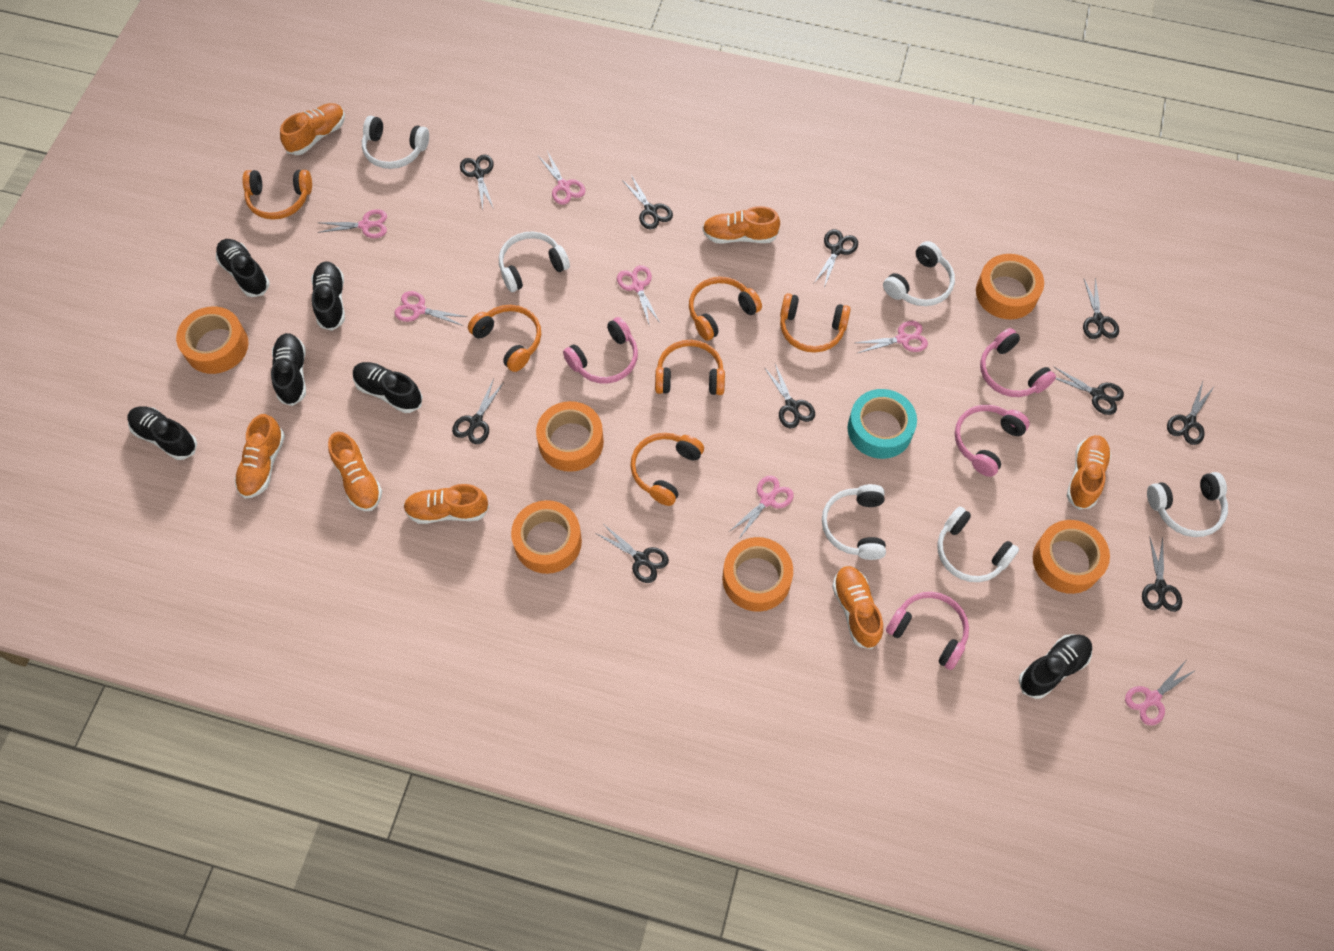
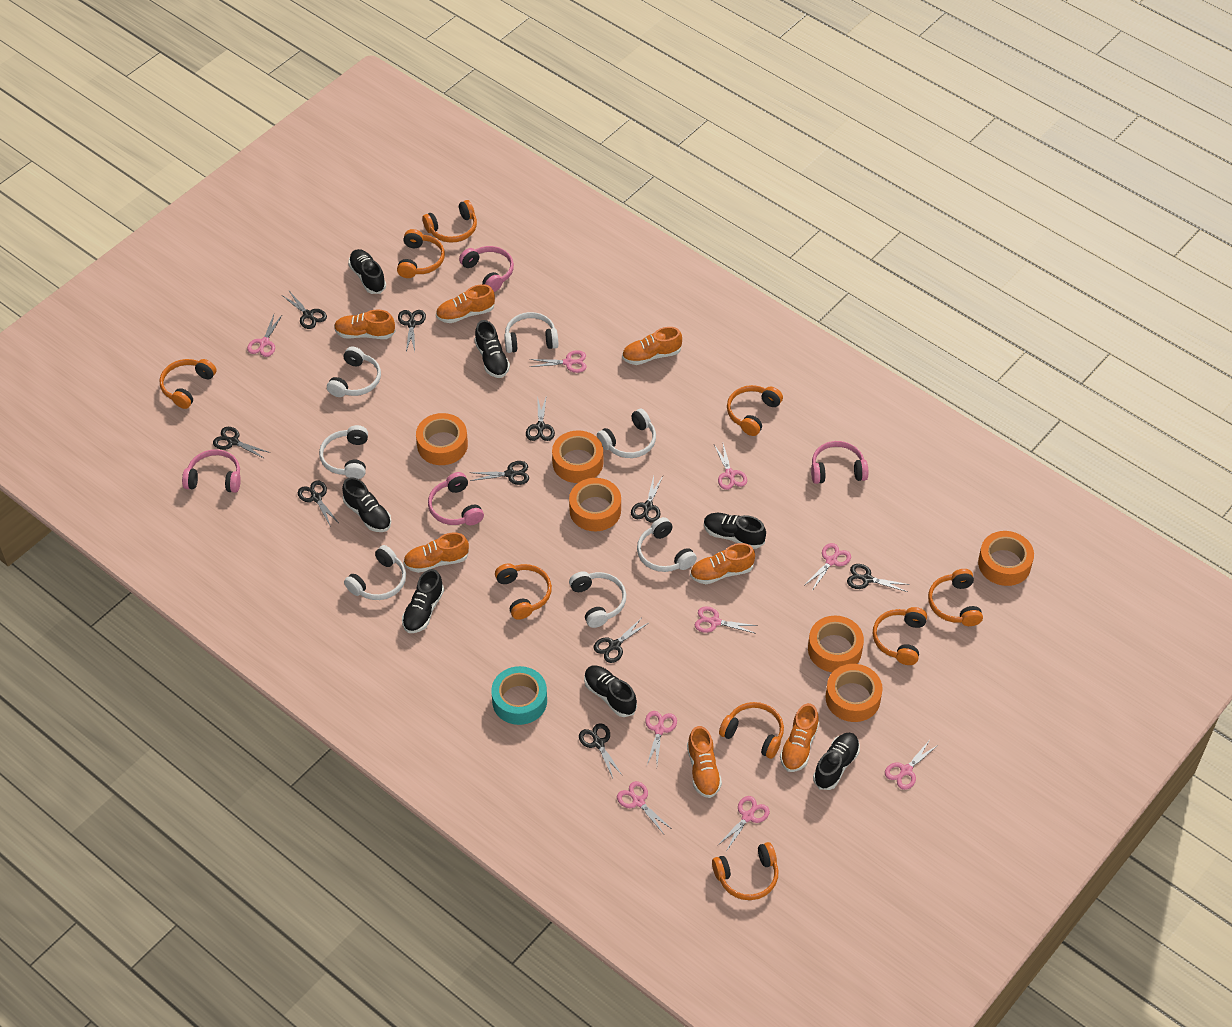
black shoe: 6 -> 7
orange headphones: 6 -> 9
pink scissors: 7 -> 9
white headphones: 6 -> 7

